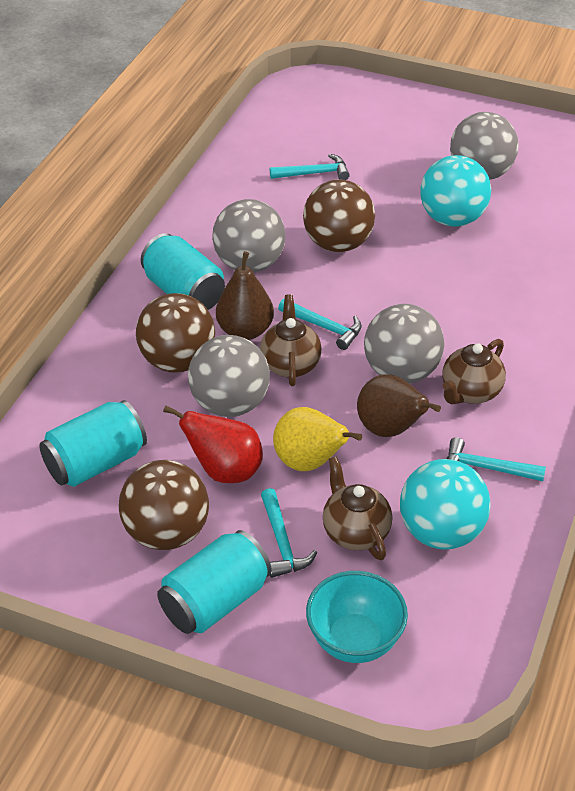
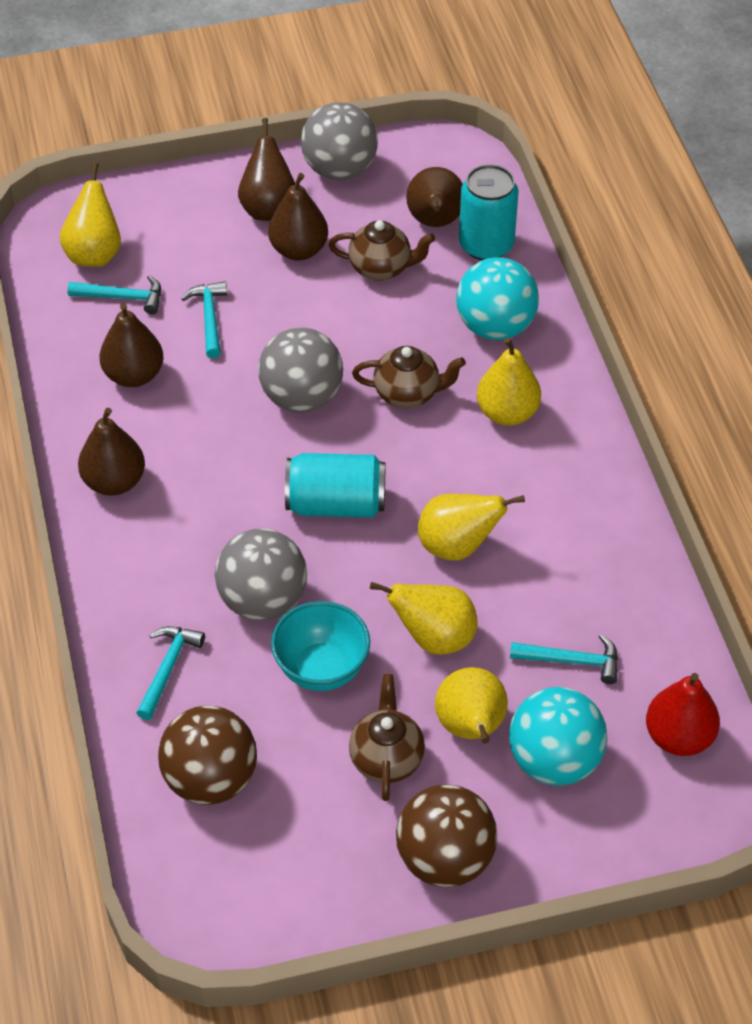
brown ball: 3 -> 2
brown pear: 2 -> 5
grey ball: 4 -> 3
turquoise can: 3 -> 2
yellow pear: 1 -> 5

